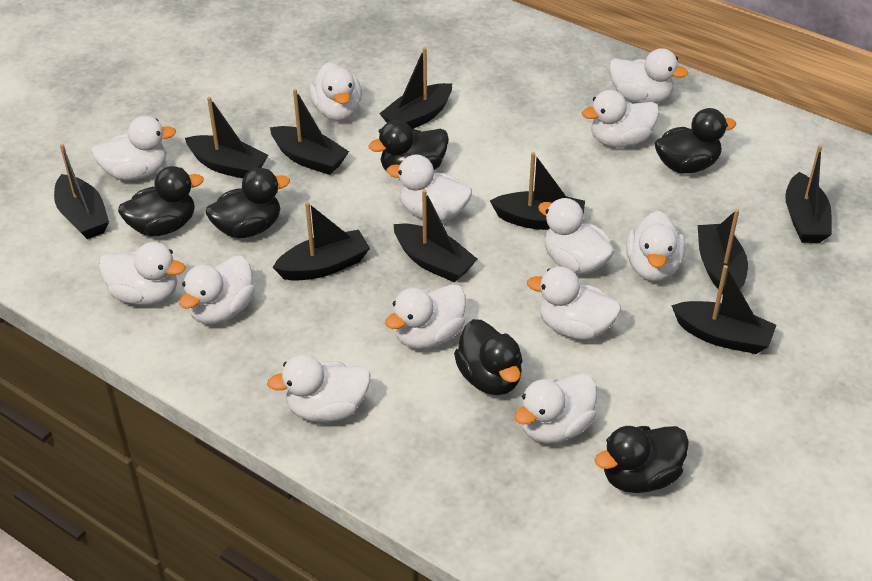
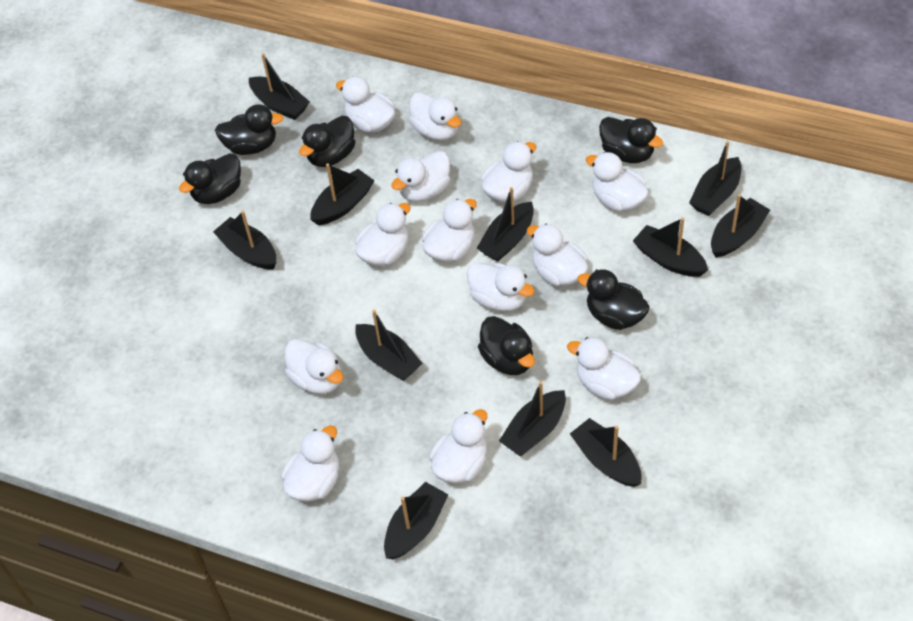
black boat: 10 -> 11

